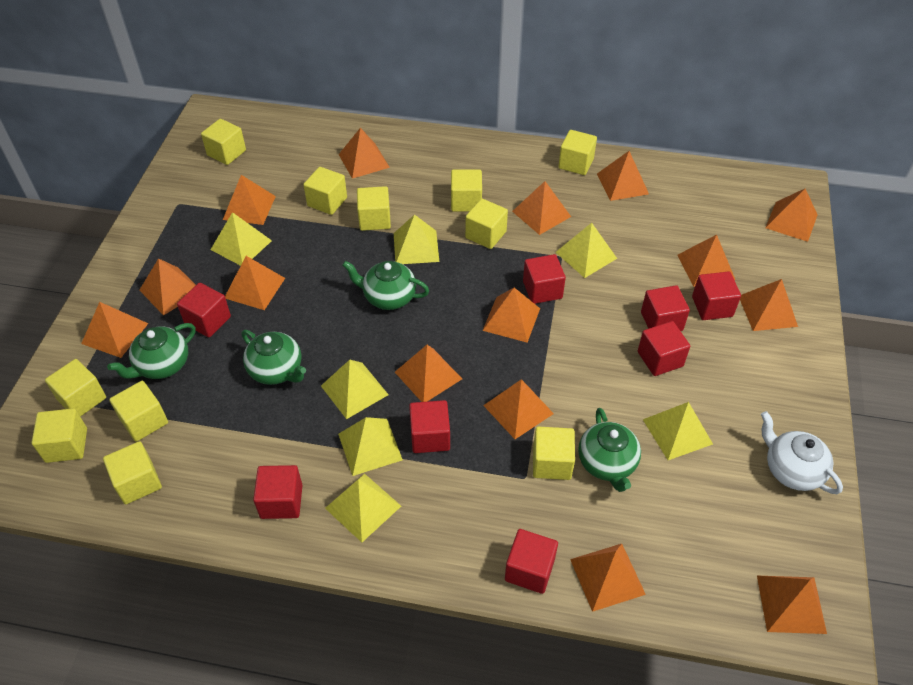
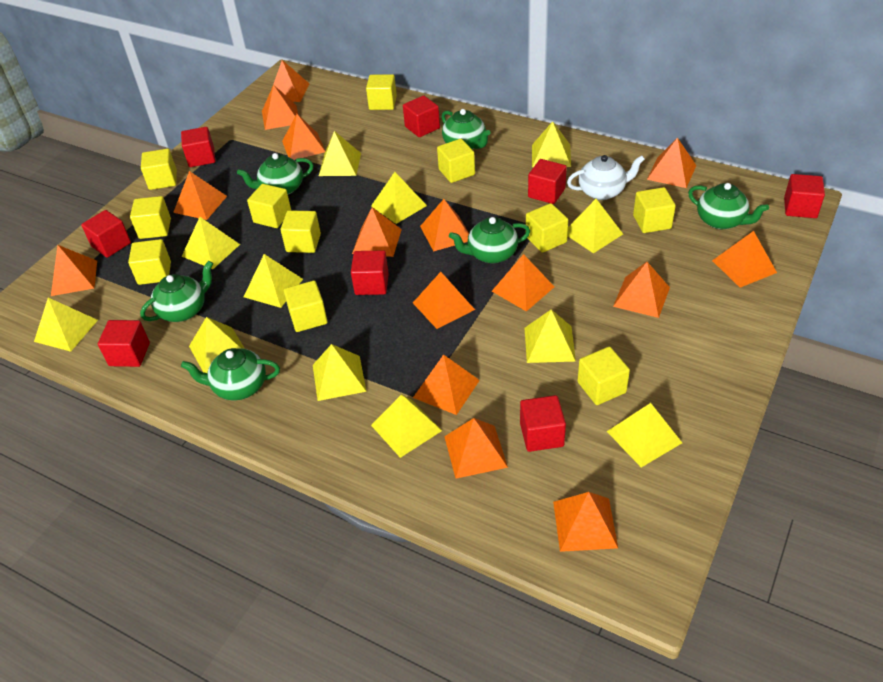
green teapot: 4 -> 6
yellow pyramid: 7 -> 12

